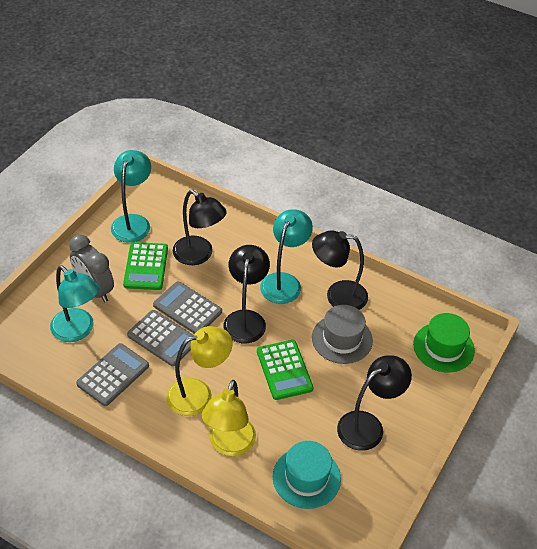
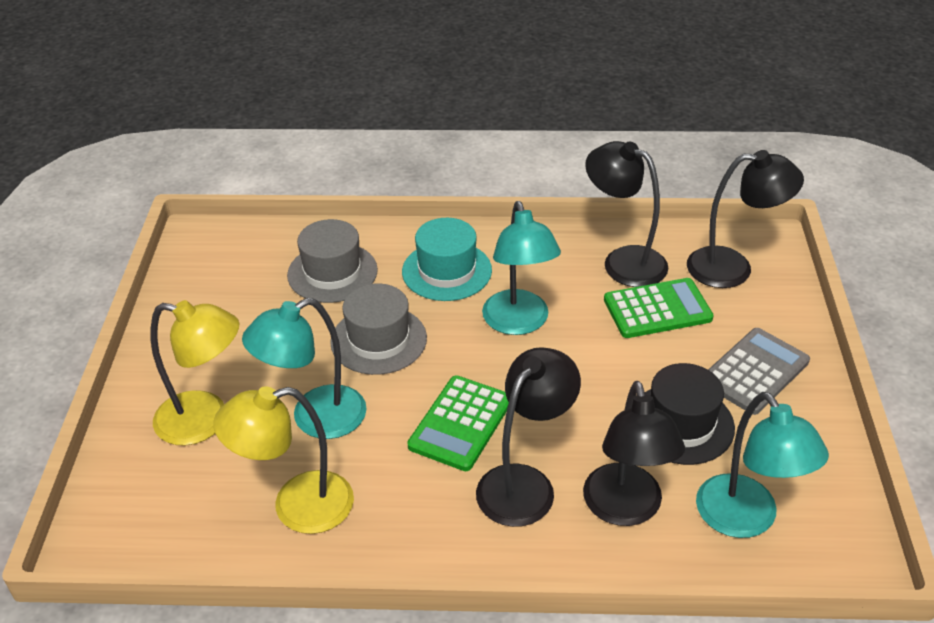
black hat: 0 -> 1
green hat: 1 -> 0
grey calculator: 3 -> 1
grey clock: 1 -> 0
grey hat: 1 -> 2

